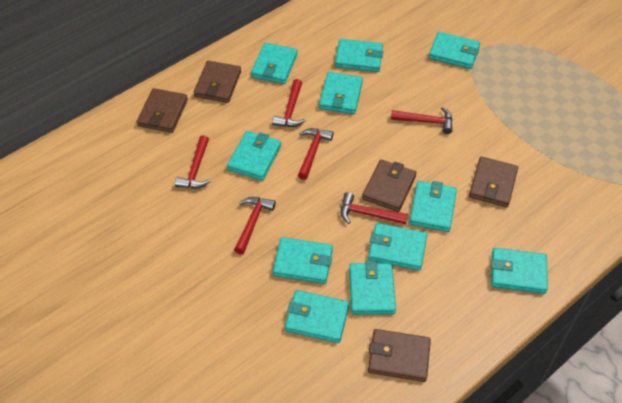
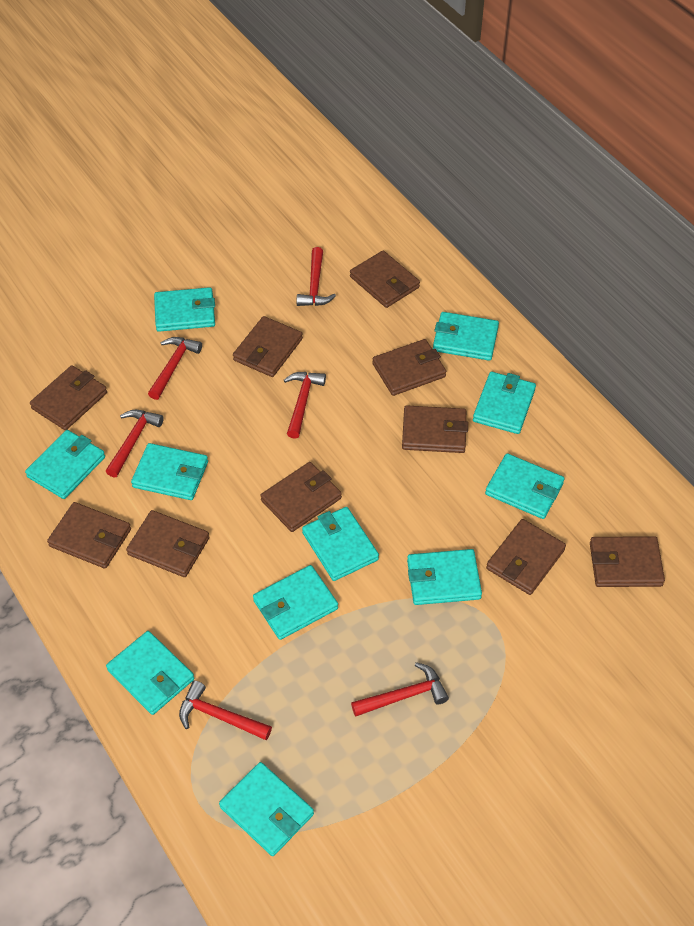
brown wallet: 5 -> 10

